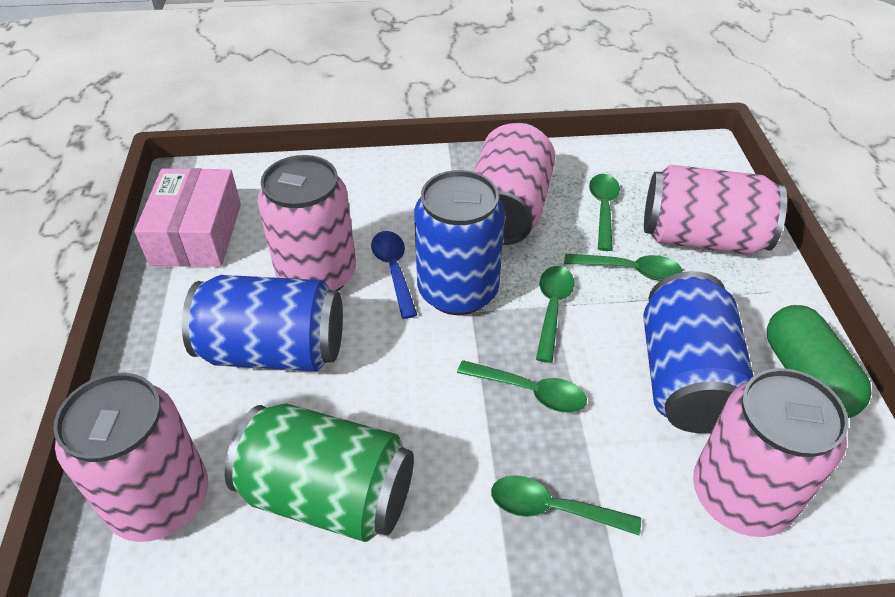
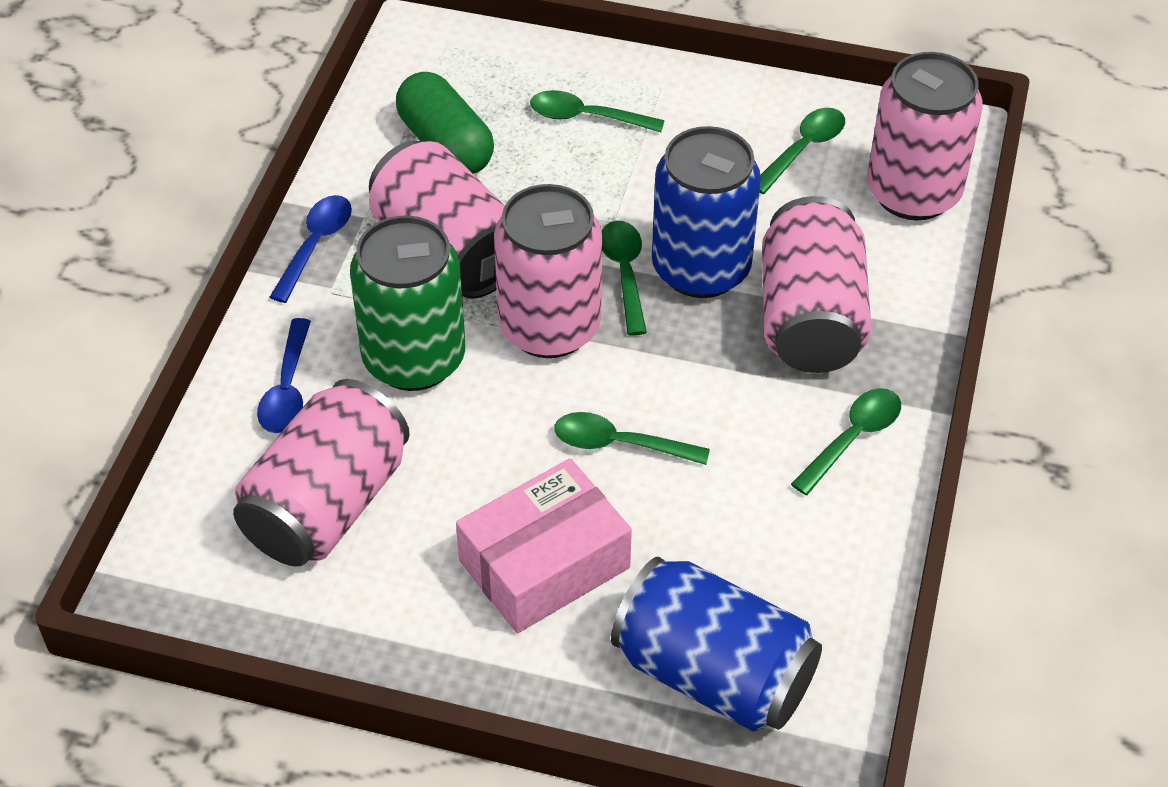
blue can: 3 -> 2
blue spoon: 1 -> 2

